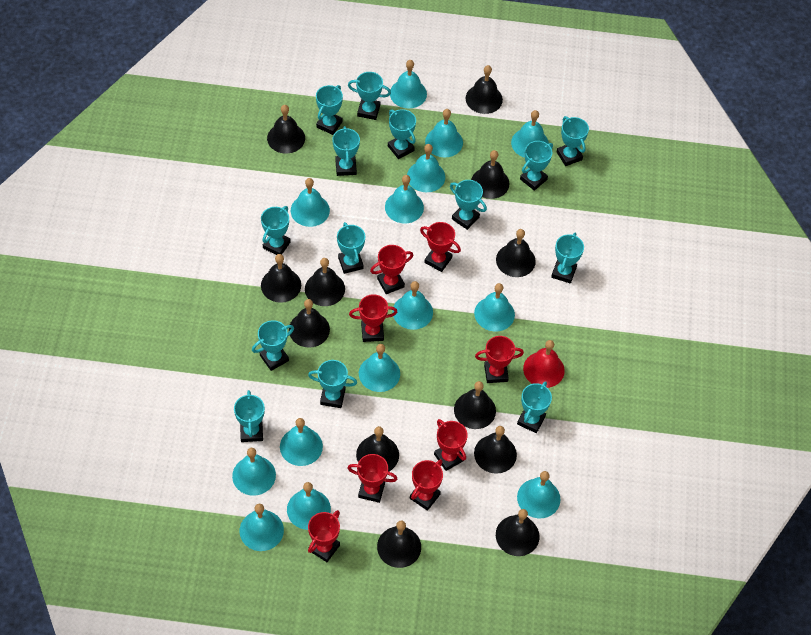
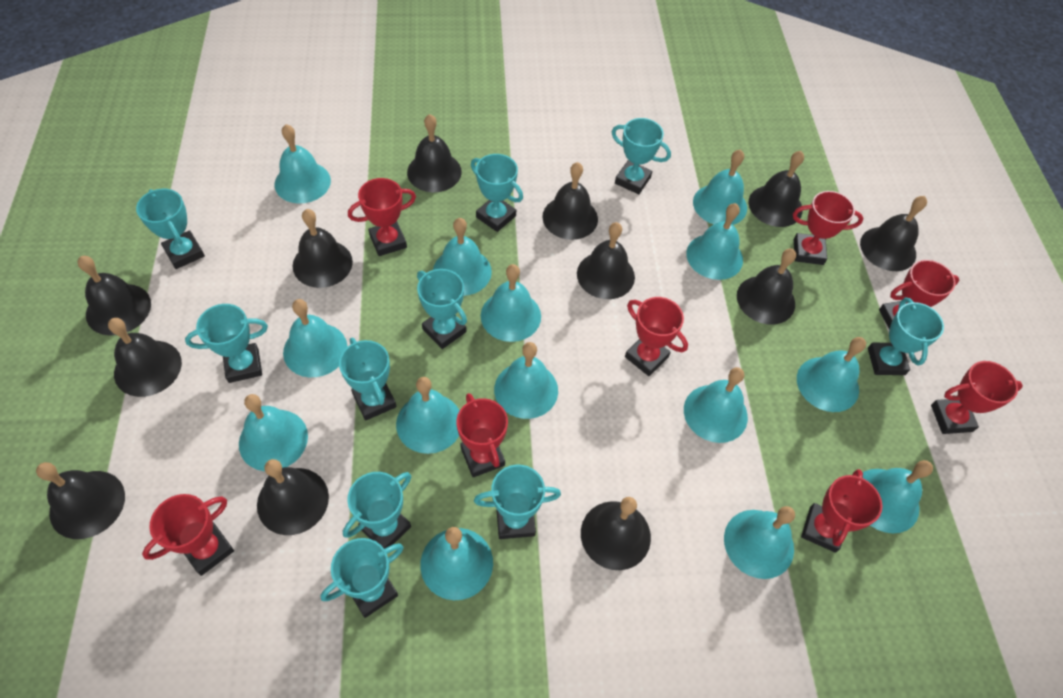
red bell: 1 -> 0
turquoise trophy: 14 -> 10

